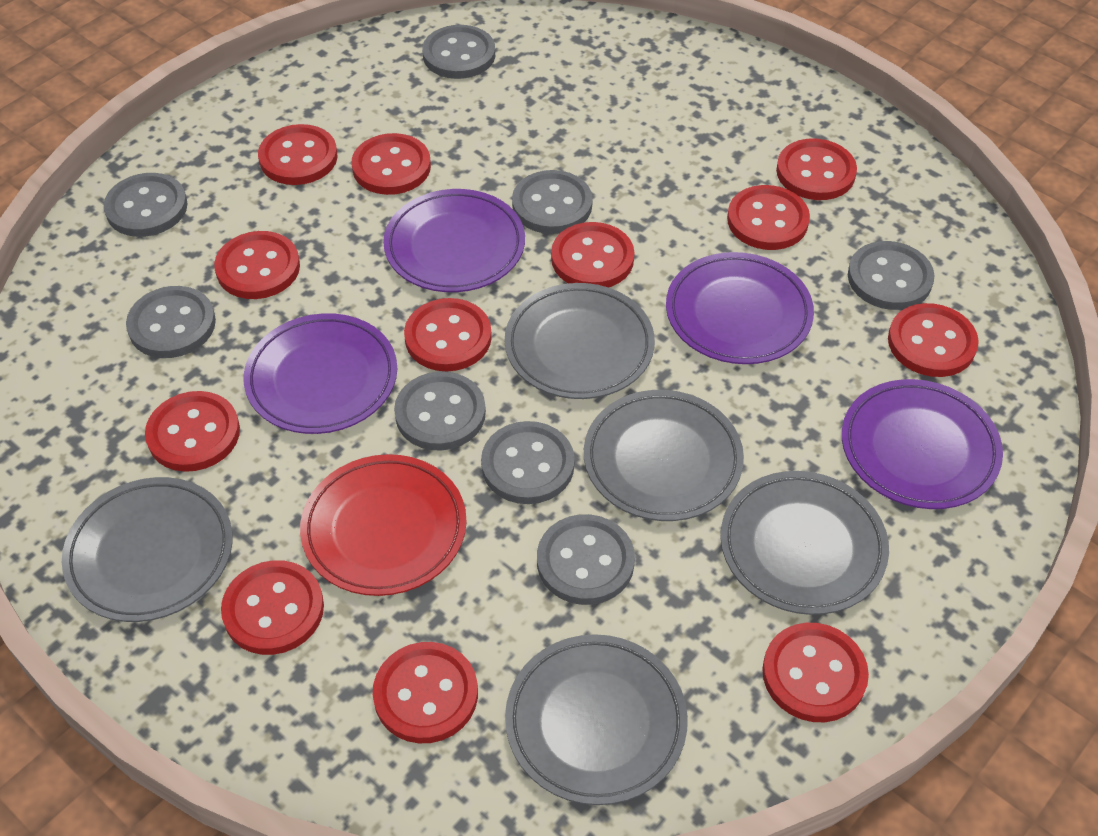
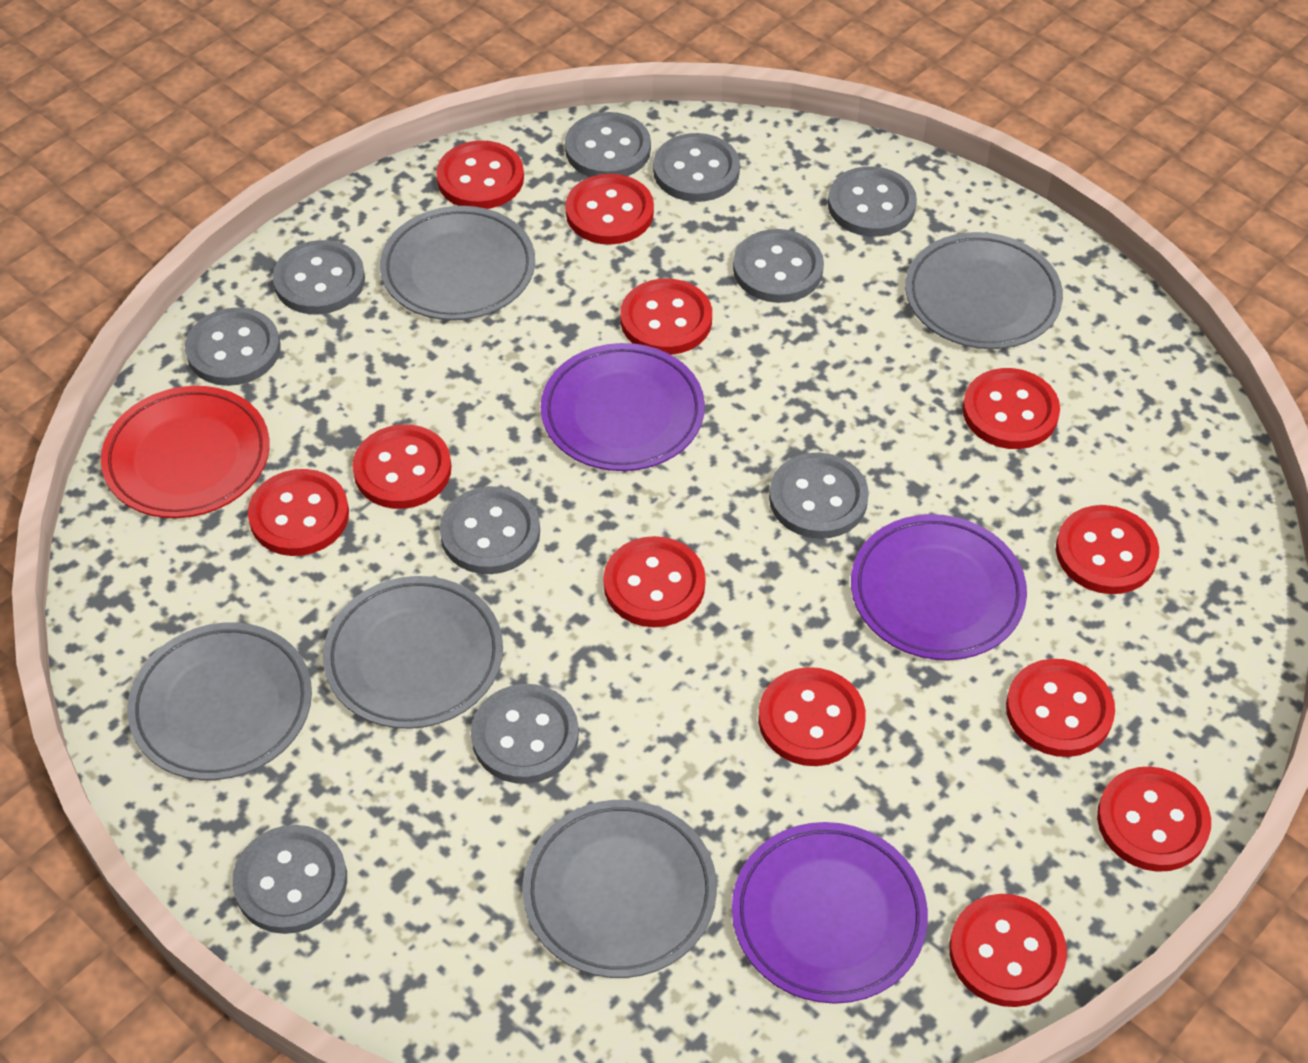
grey button: 8 -> 10
purple plate: 4 -> 3

